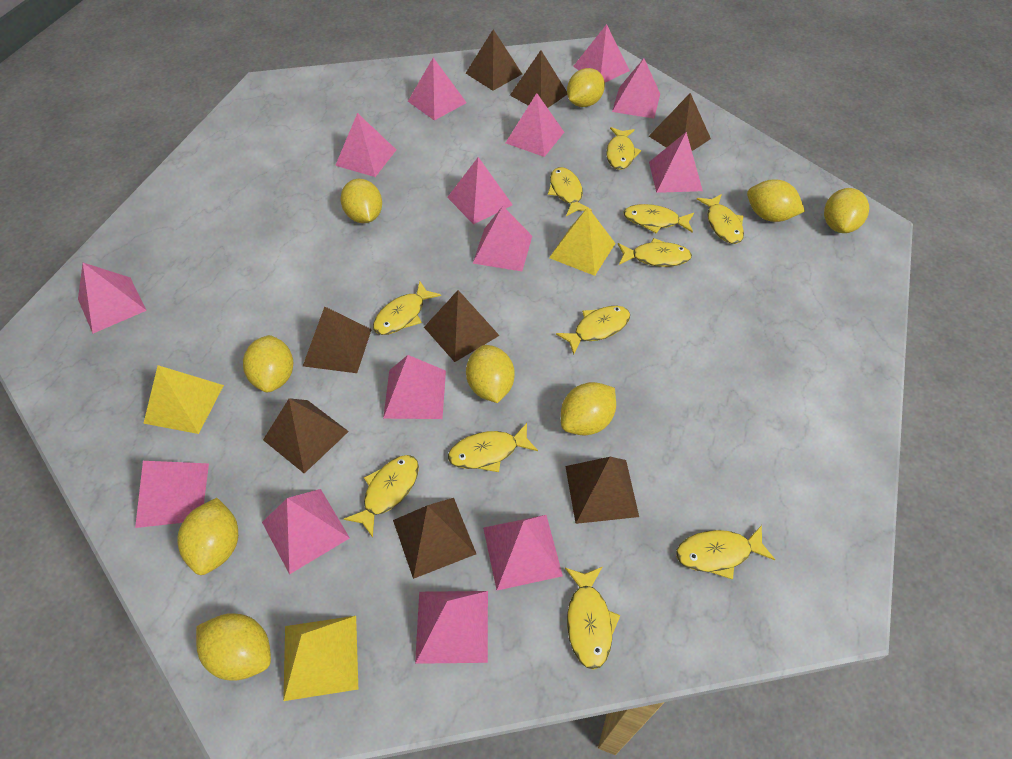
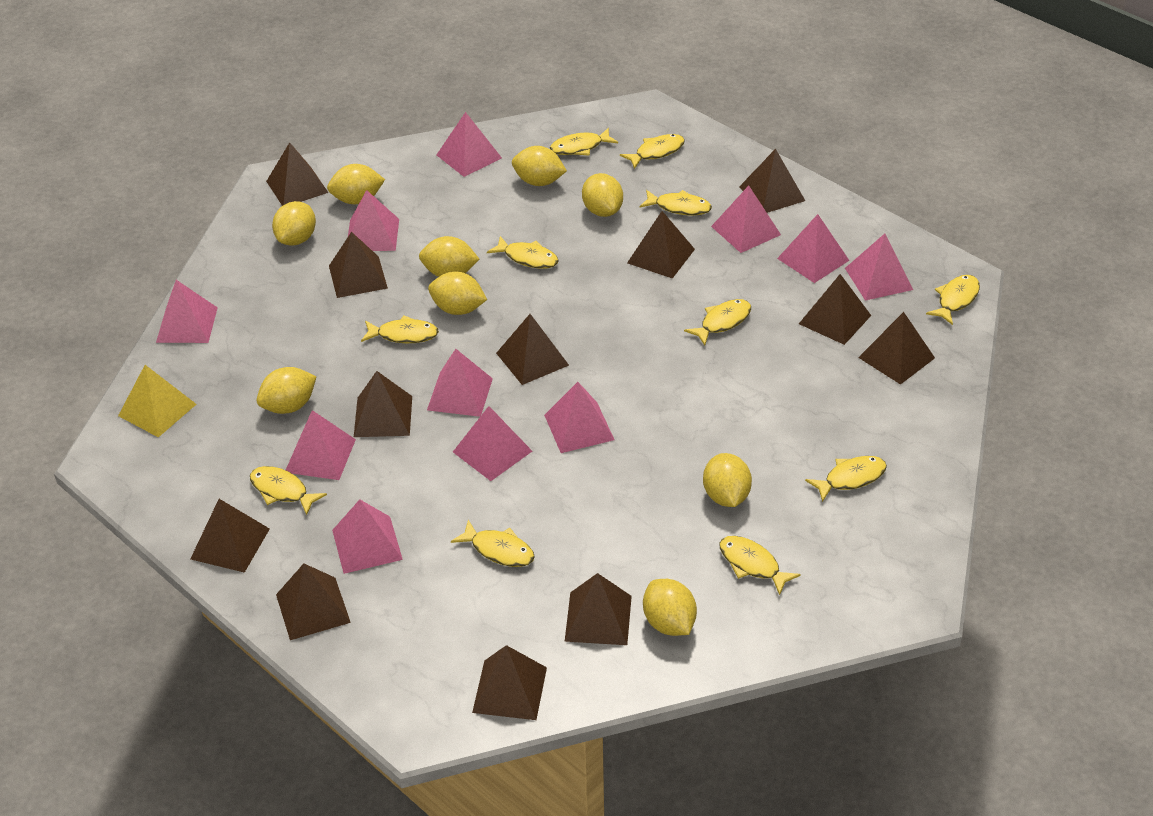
brown pyramid: 8 -> 12
pink pyramid: 14 -> 11
yellow pyramid: 3 -> 1

